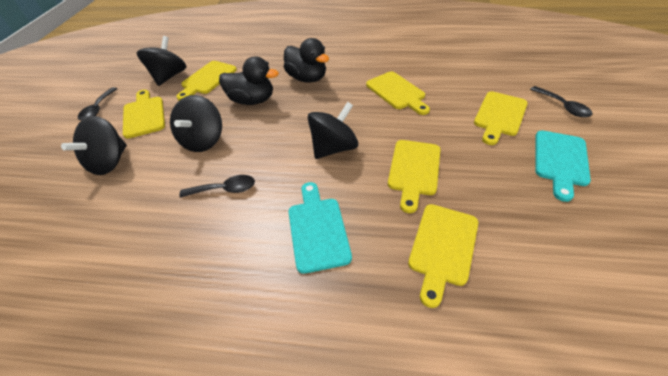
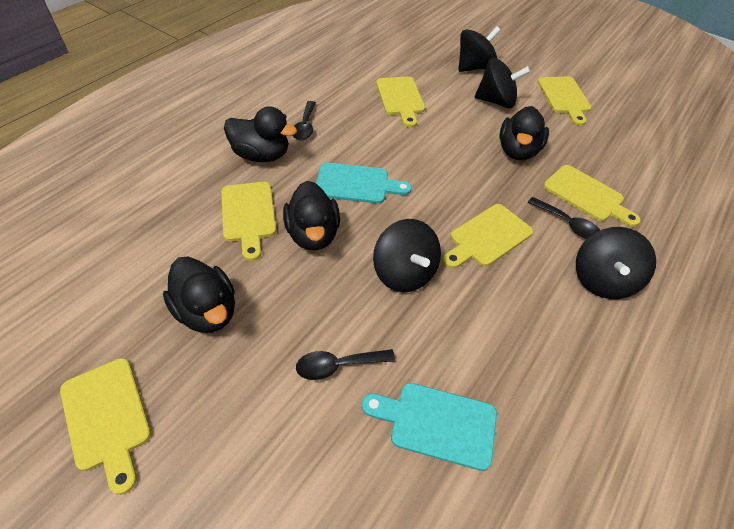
black duck: 2 -> 4

